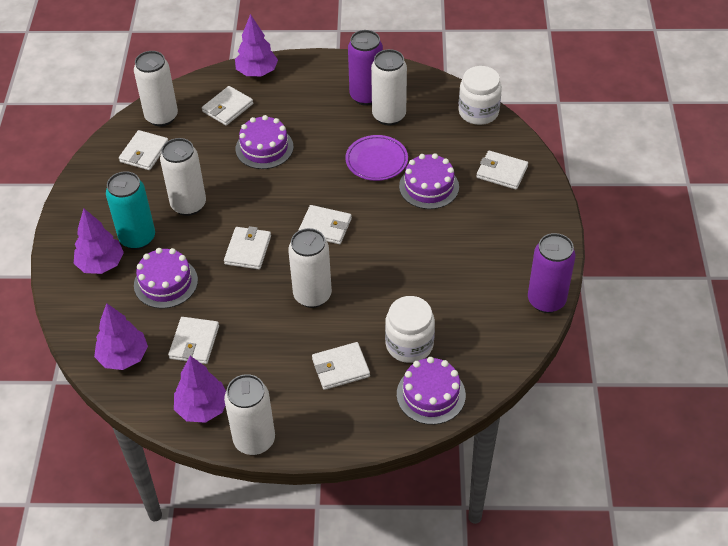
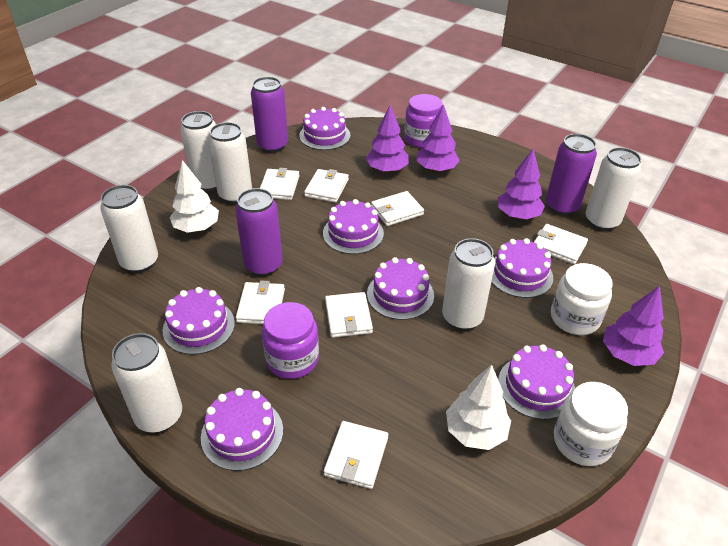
purple cake: 4 -> 7
purple can: 2 -> 3
purple jar: 0 -> 2
purple plate: 1 -> 0
turquoise can: 1 -> 0
white can: 5 -> 6
white tree: 0 -> 2

